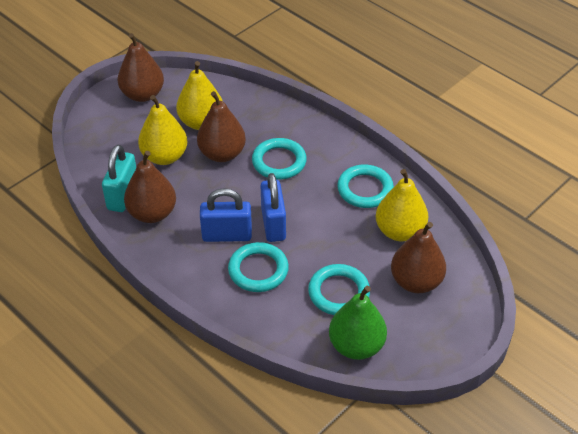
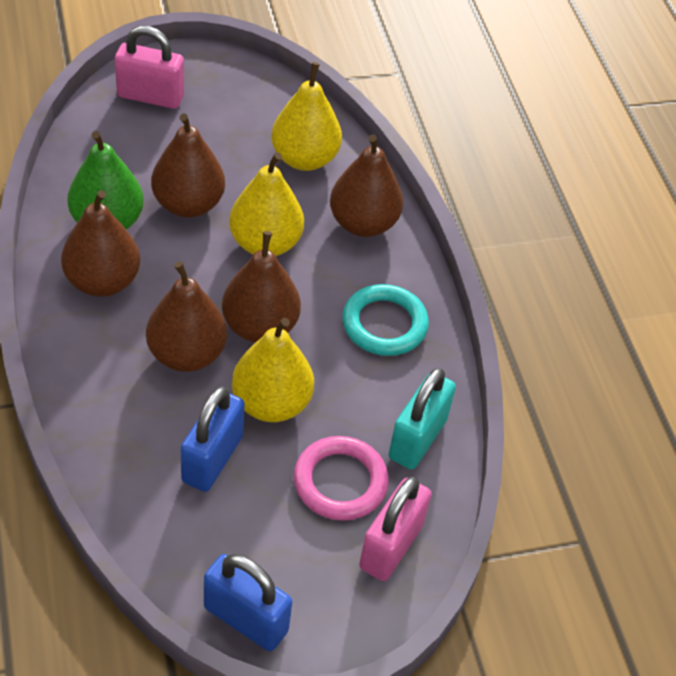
brown pear: 4 -> 5
pink padlock: 0 -> 2
pink ring: 0 -> 1
turquoise ring: 4 -> 1

